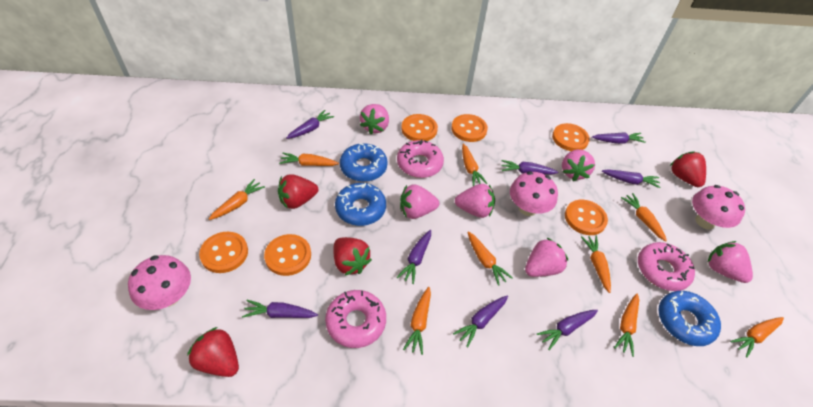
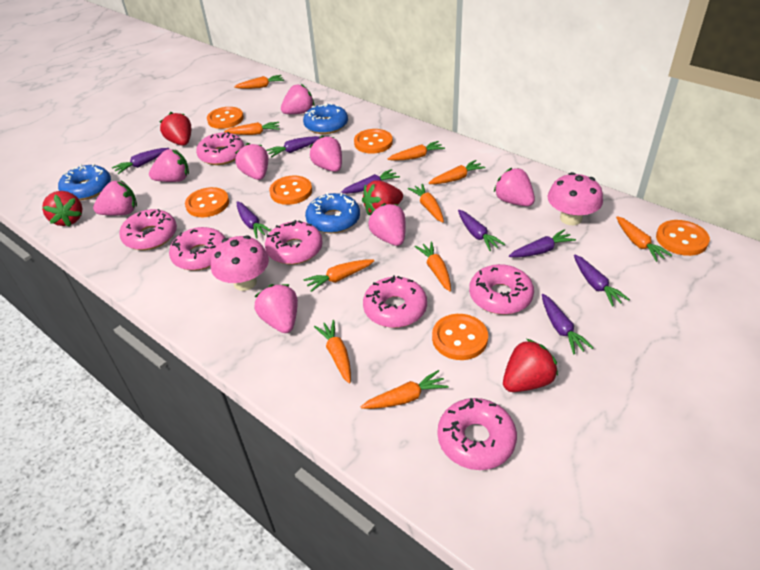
orange carrot: 9 -> 10
pink donut: 3 -> 7
pink mushroom: 3 -> 2
pink strawberry: 6 -> 8

